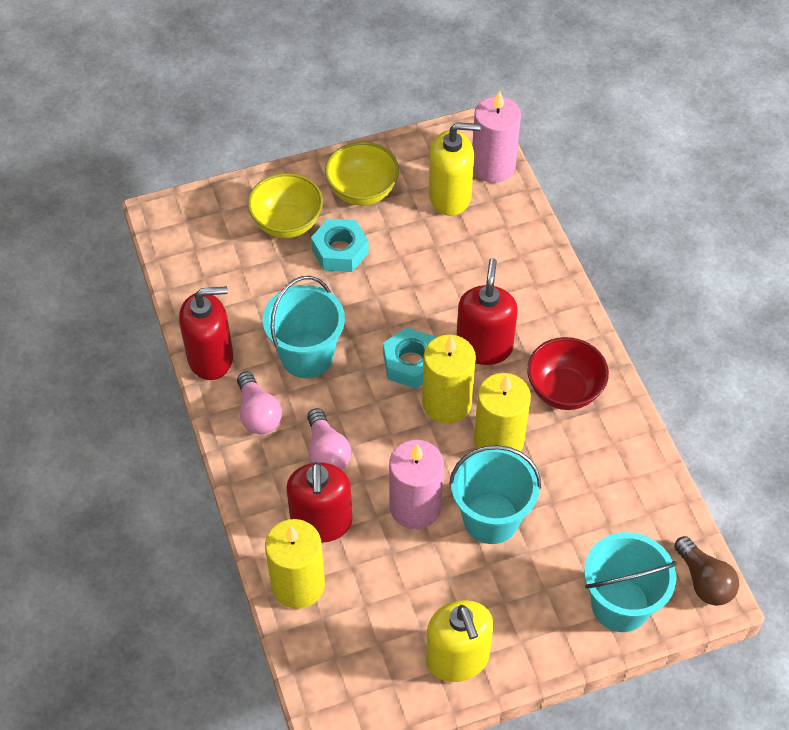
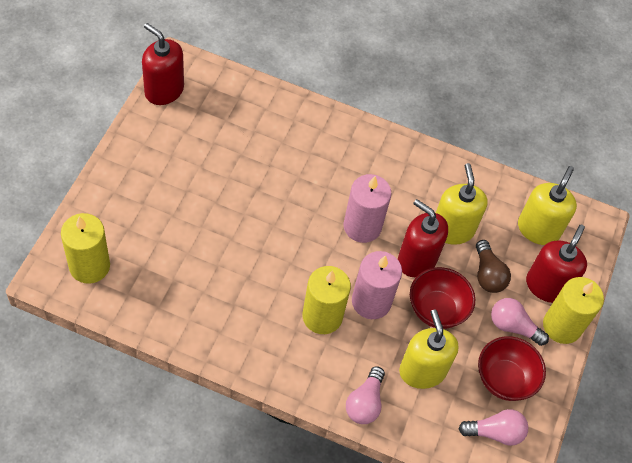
pink light bulb: 2 -> 3
red bowl: 1 -> 2
turquoise bucket: 3 -> 0
turquoise nut: 2 -> 0
yellow bowl: 2 -> 0
yellow soap dispenser: 2 -> 3

